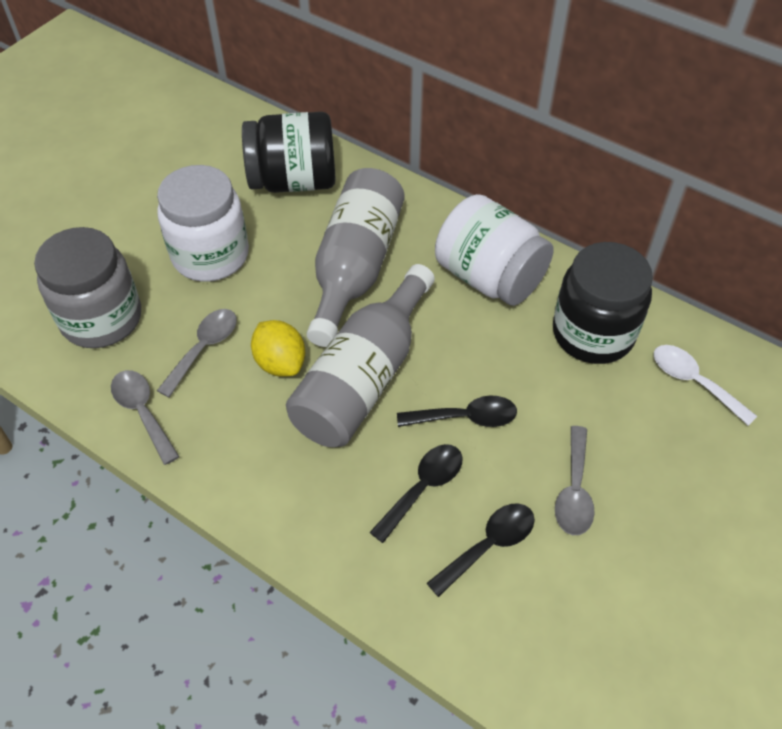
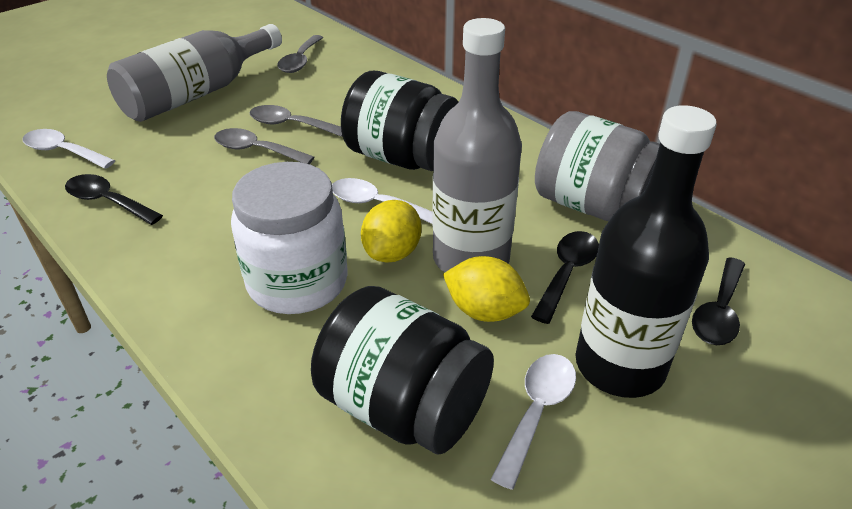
black bottle: 0 -> 1
white jar: 2 -> 1
white spoon: 1 -> 3
yellow lemon: 1 -> 2

